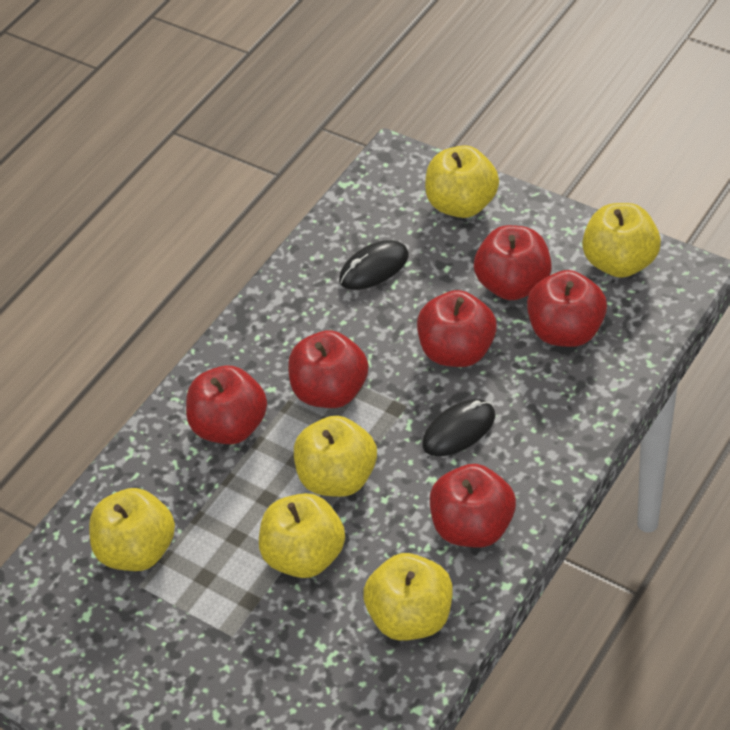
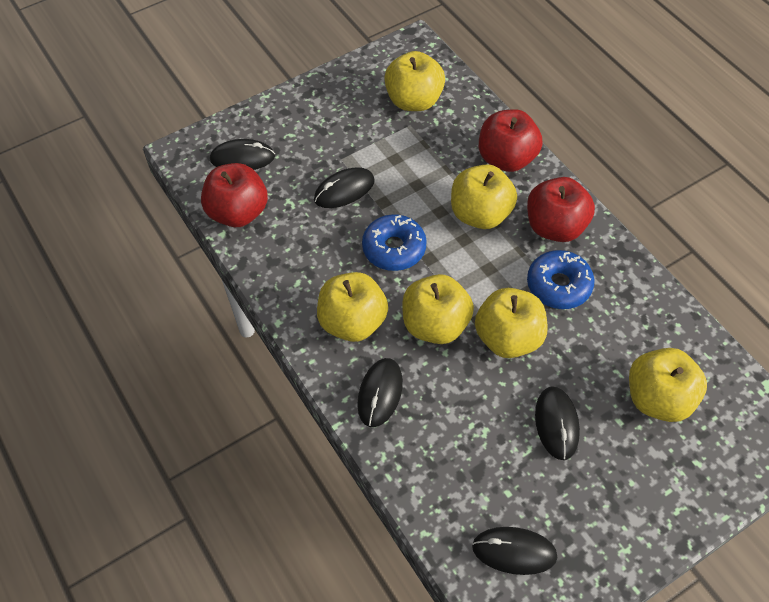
black mouse: 2 -> 5
blue donut: 0 -> 2
red apple: 6 -> 3

